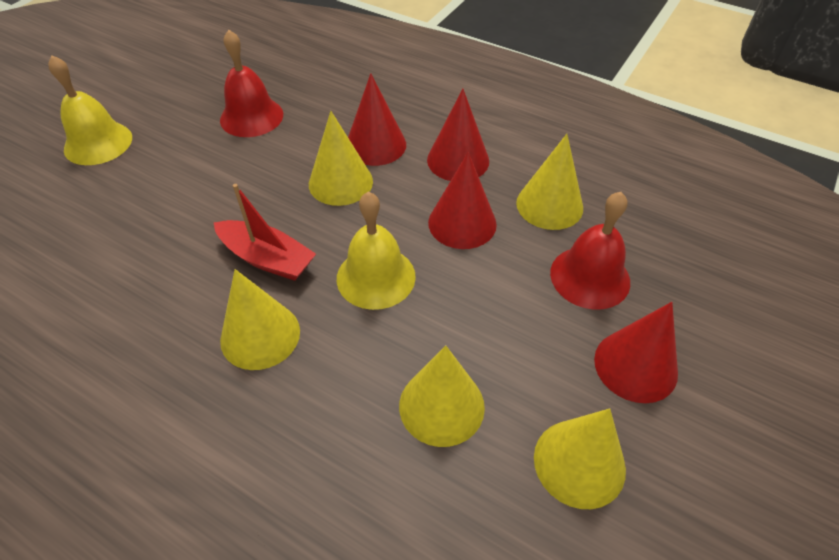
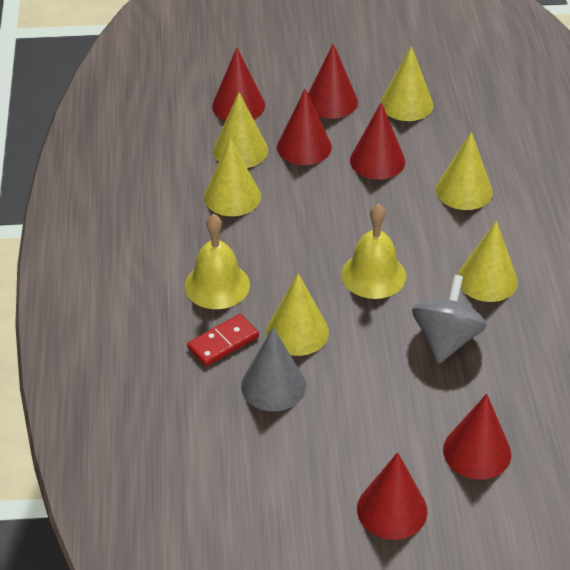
grey cone: 0 -> 1
grey spinning top: 0 -> 1
red bell: 2 -> 0
red boat: 1 -> 0
red cone: 4 -> 6
red domino: 0 -> 1
yellow cone: 5 -> 6

